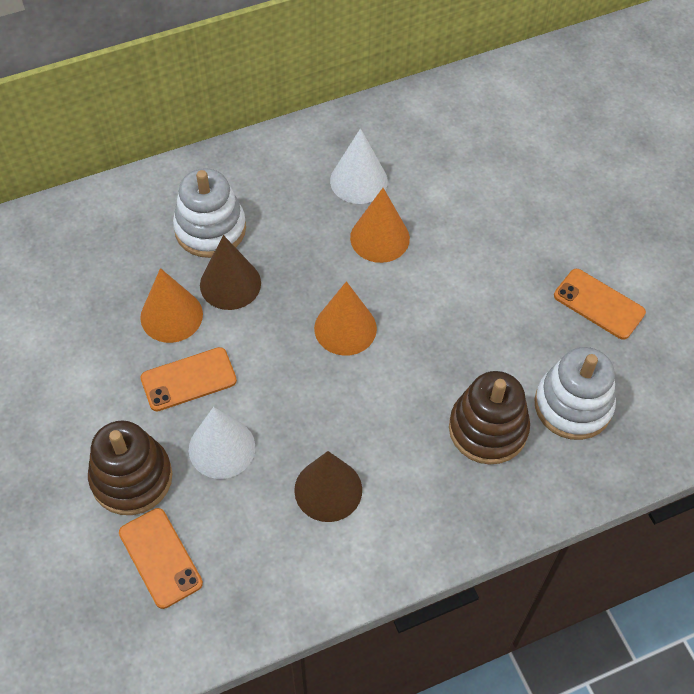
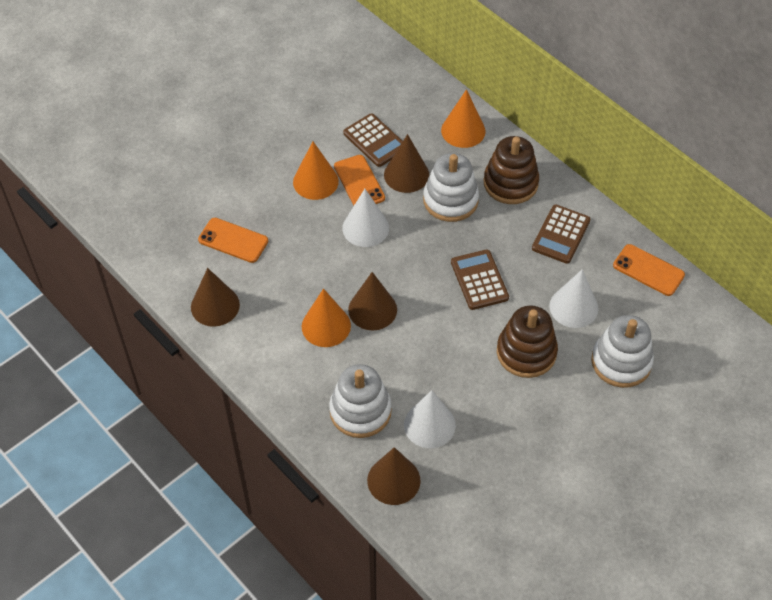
brown calculator: 0 -> 3
brown cone: 2 -> 4
white cone: 2 -> 3
white stacking toy: 2 -> 3

